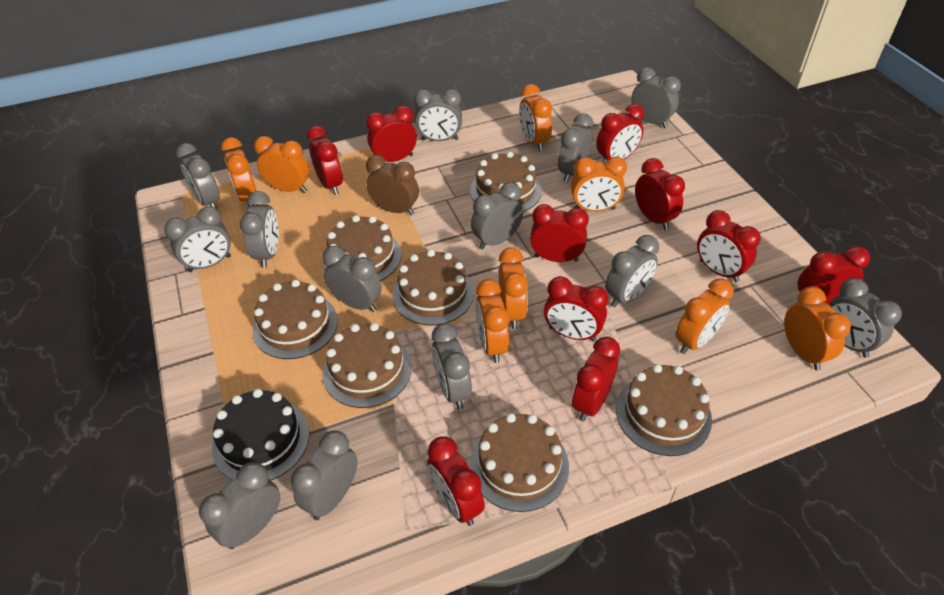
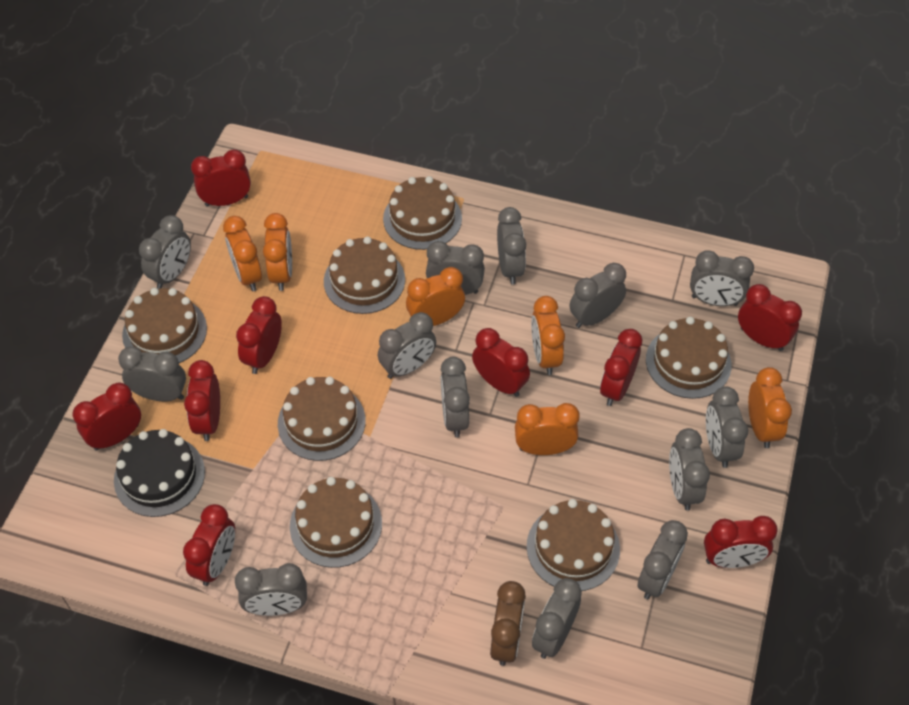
orange clock: 8 -> 6
red clock: 10 -> 9

